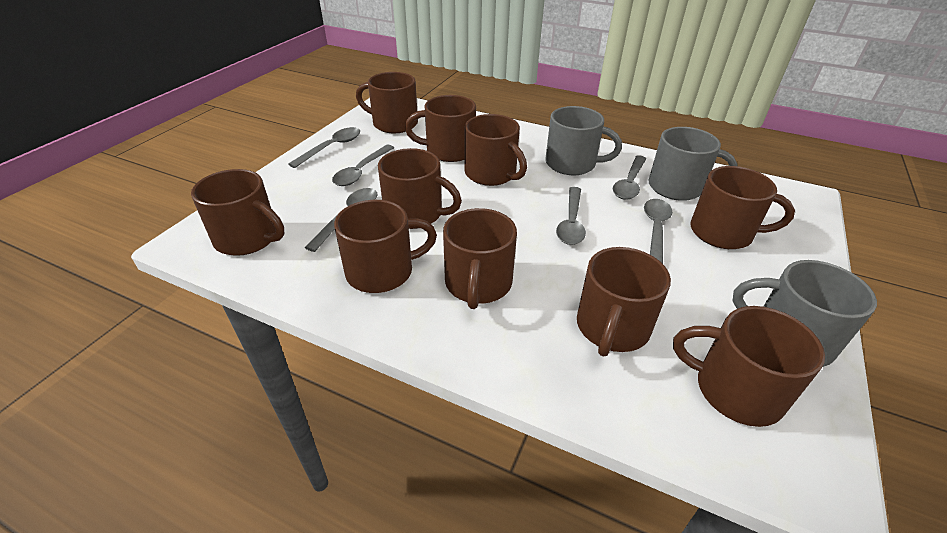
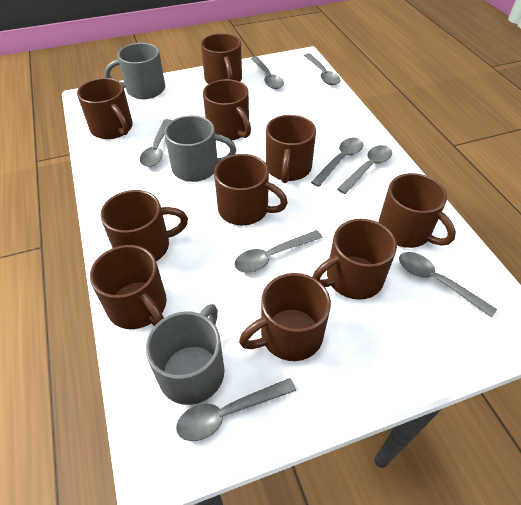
grey spoon: 6 -> 8

